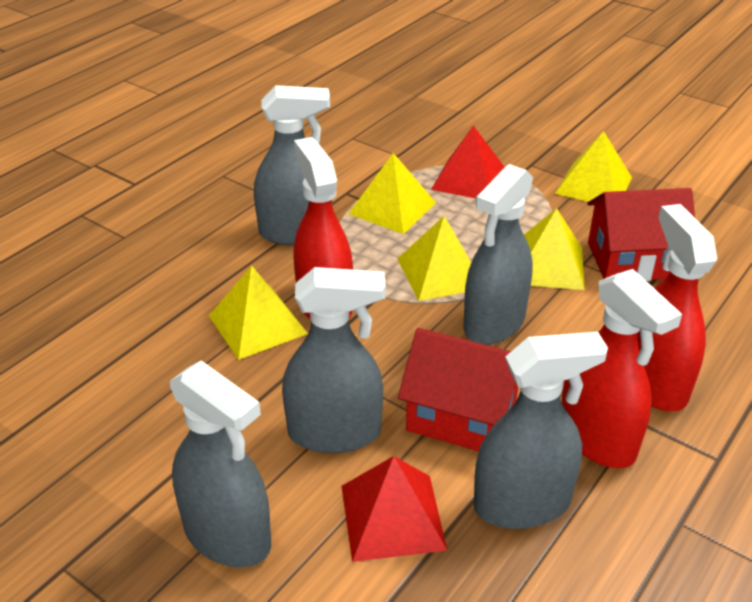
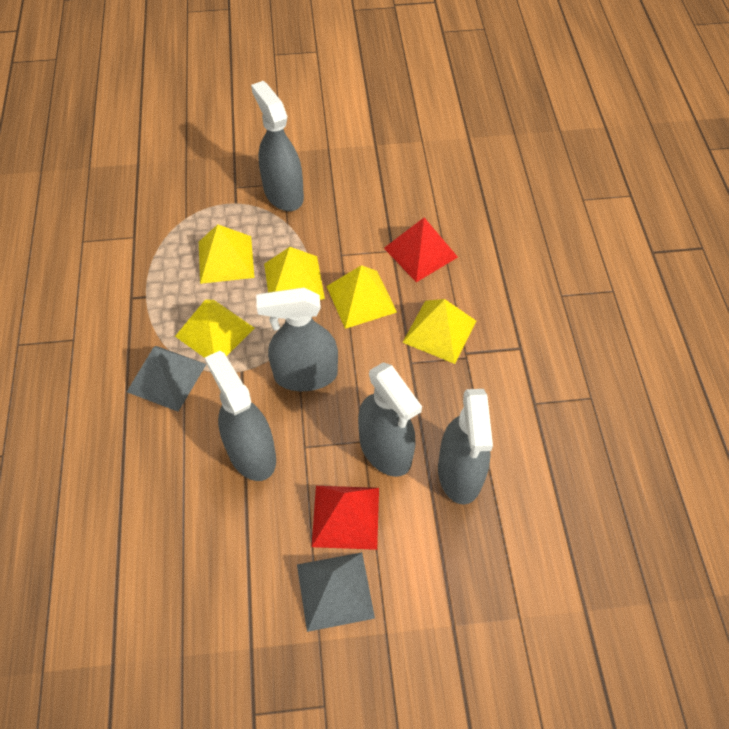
grey pyramid: 0 -> 2
red house: 2 -> 0
red spray bottle: 3 -> 0

